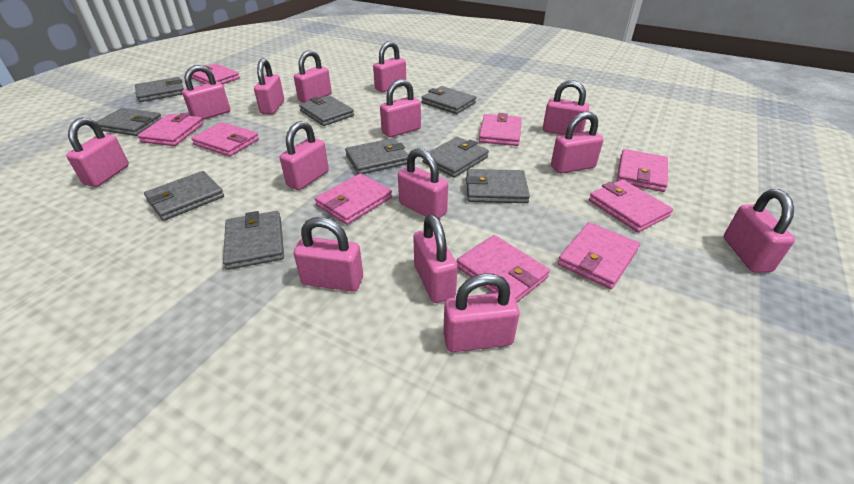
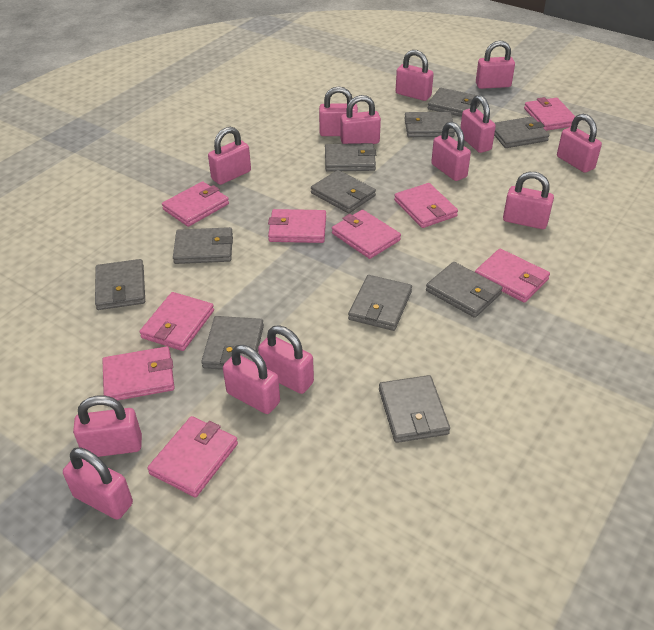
grey wallet: 9 -> 11
pink padlock: 14 -> 13

